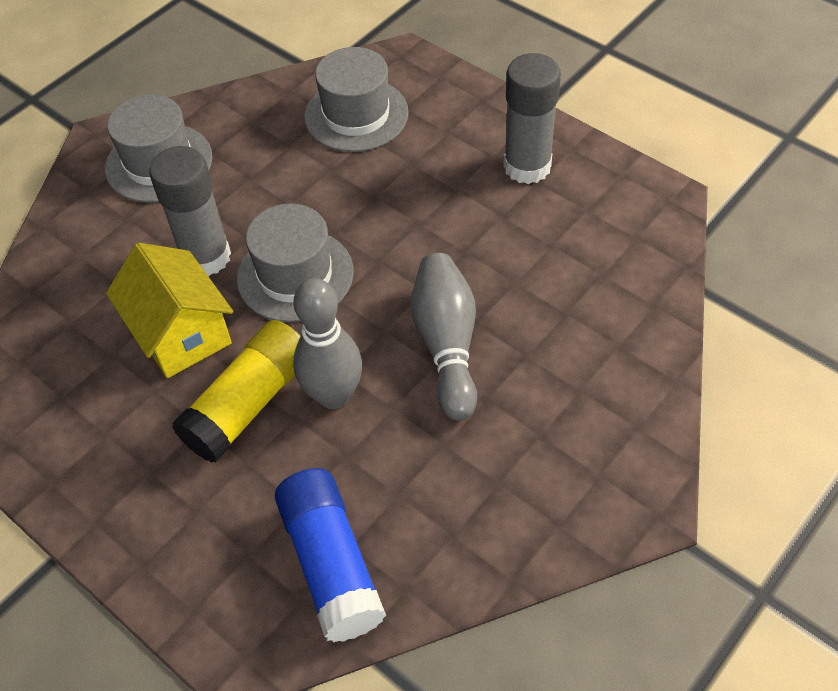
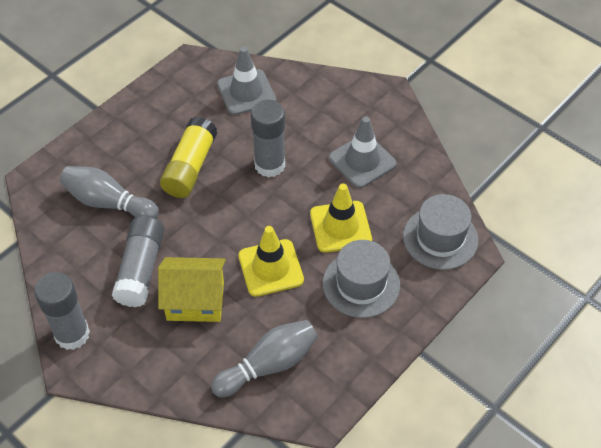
blue glue stick: 1 -> 0
grey glue stick: 2 -> 3
grey hat: 3 -> 2
grey traffic cone: 0 -> 2
yellow traffic cone: 0 -> 2

